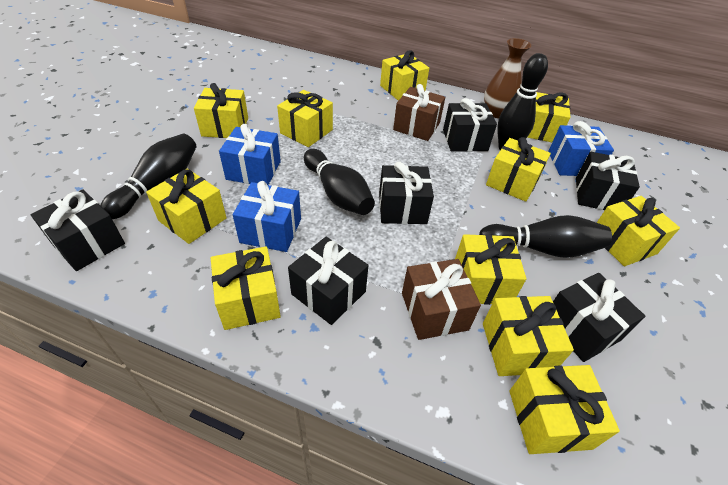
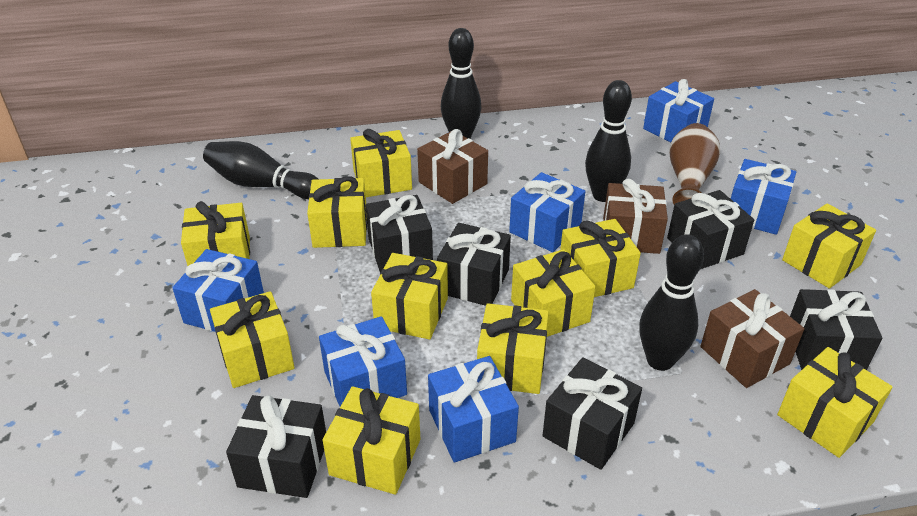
blue gift: 3 -> 6
brown gift: 2 -> 3

